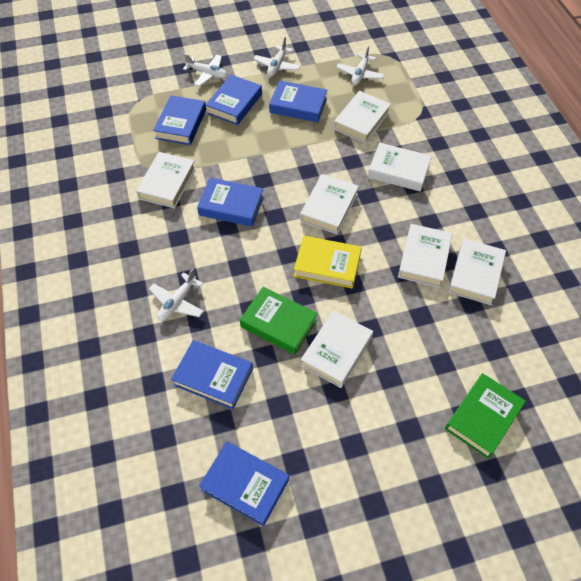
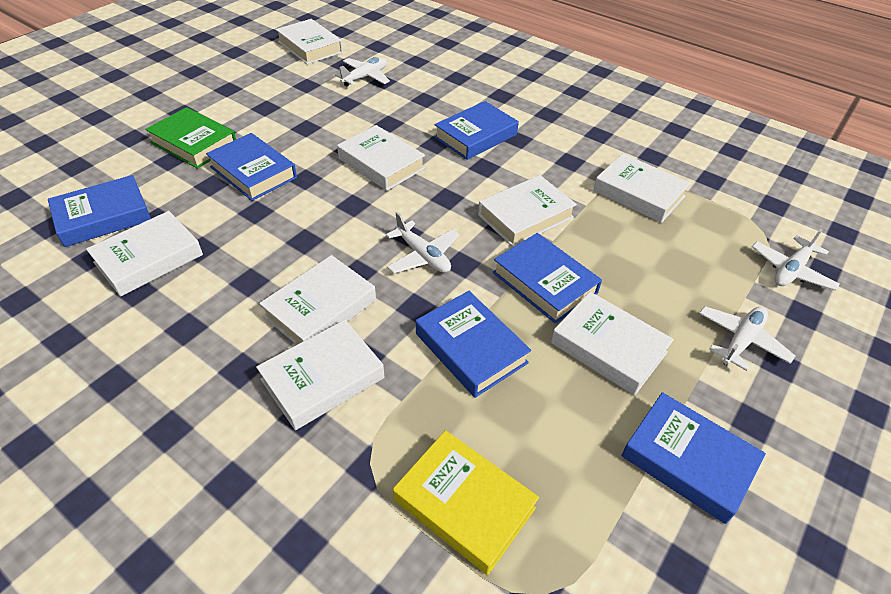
green book: 2 -> 1
white book: 7 -> 8

